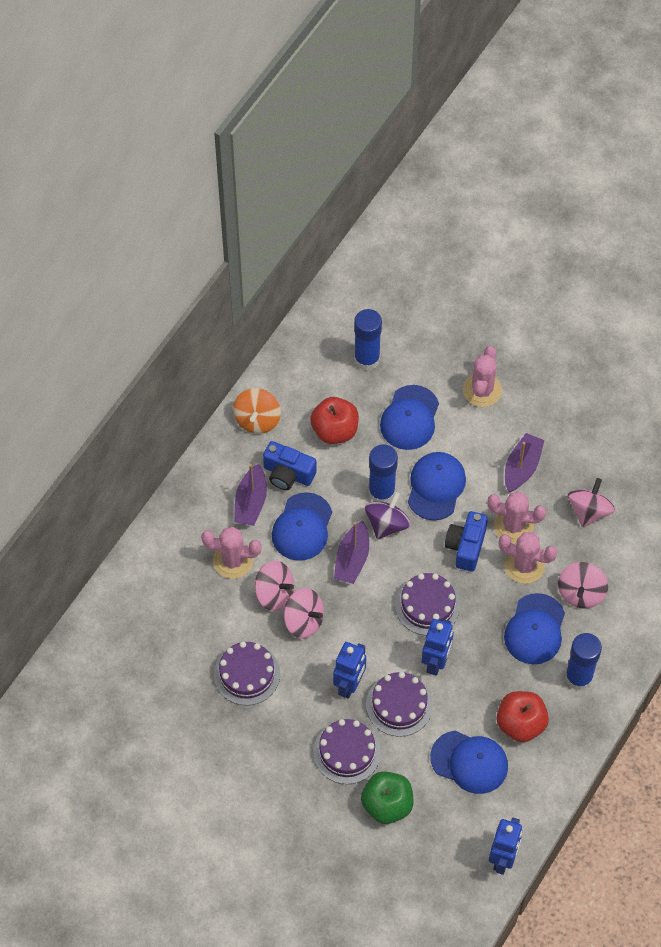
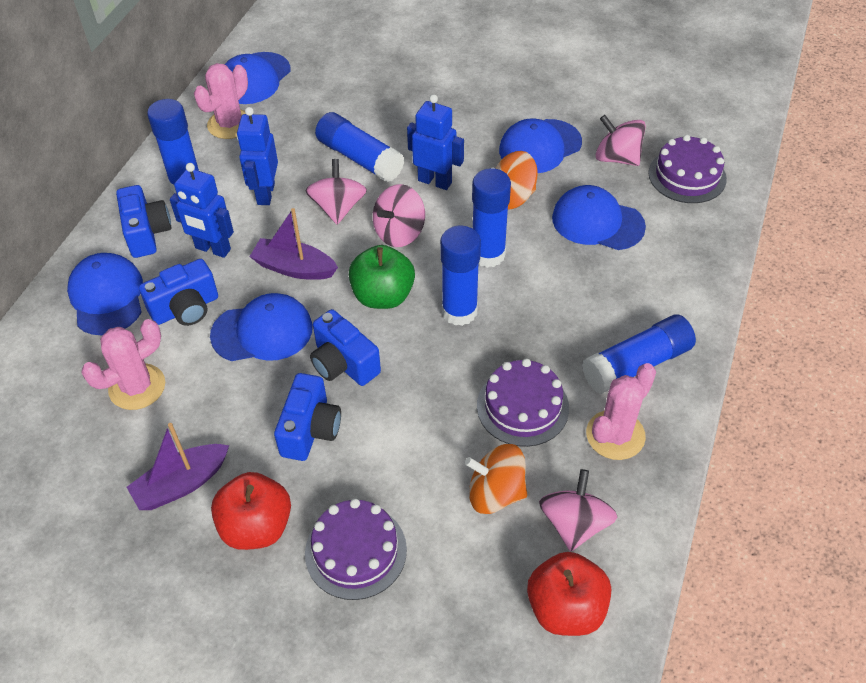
blue camera: 2 -> 4
blue glue stick: 3 -> 5
orange spinning top: 1 -> 2
pink cactus: 4 -> 3
purple boat: 3 -> 2
purple cake: 4 -> 3
purple spinning top: 1 -> 0

